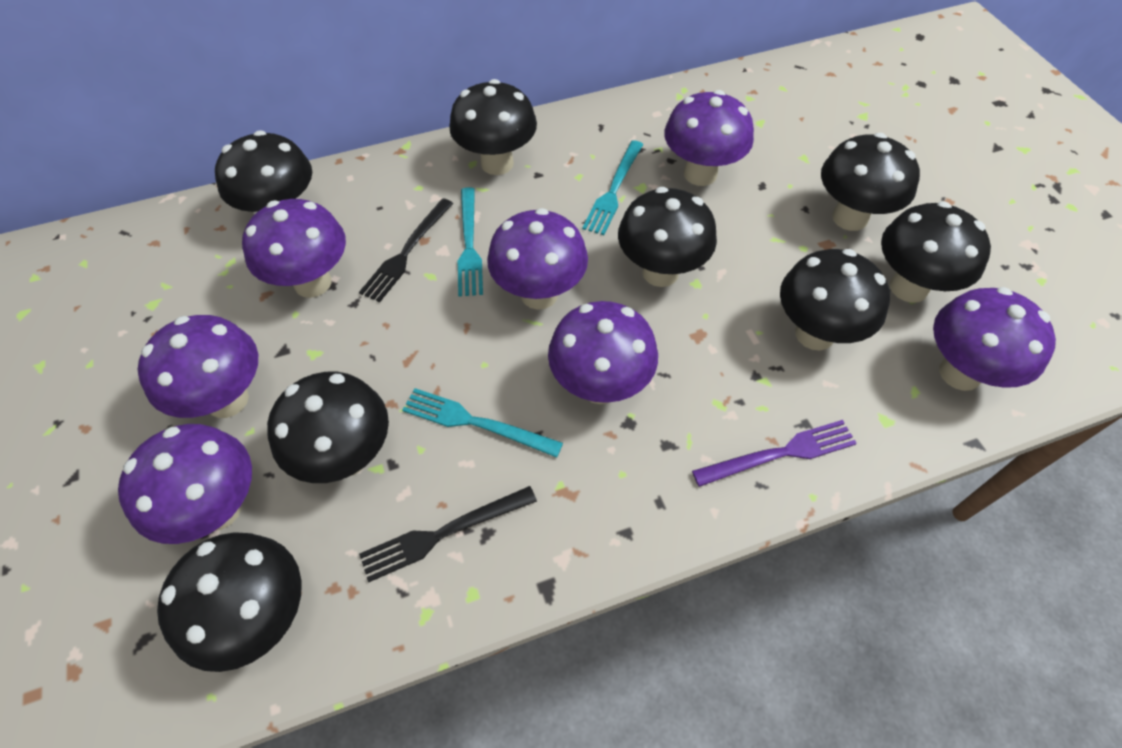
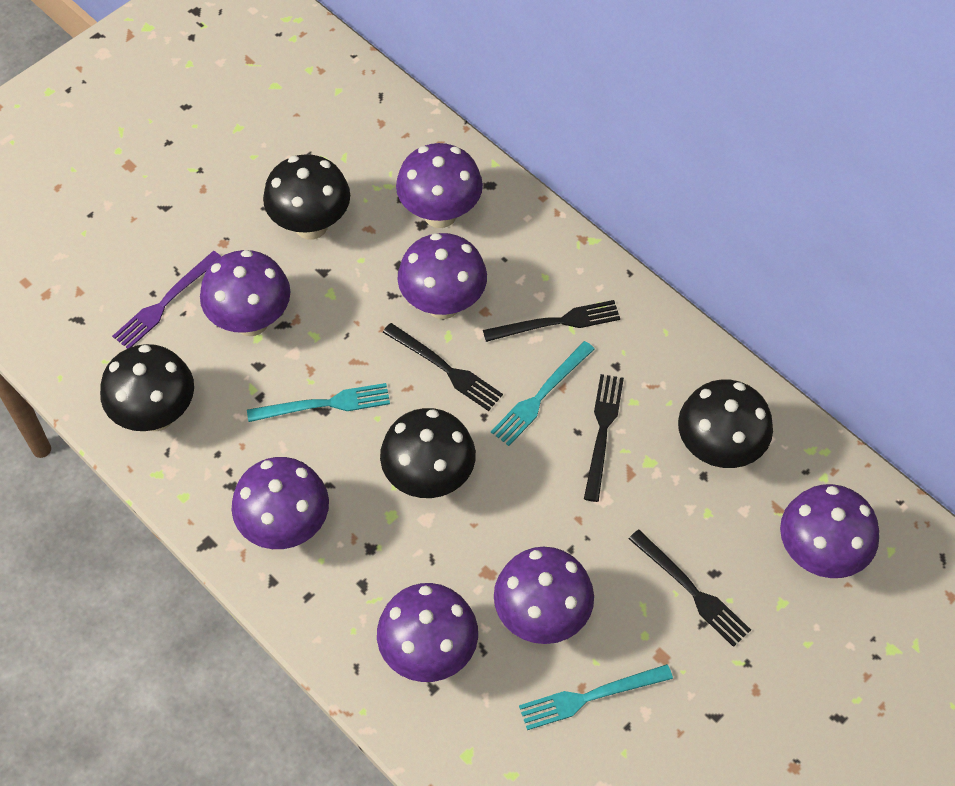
black fork: 2 -> 4
black mushroom: 8 -> 4

